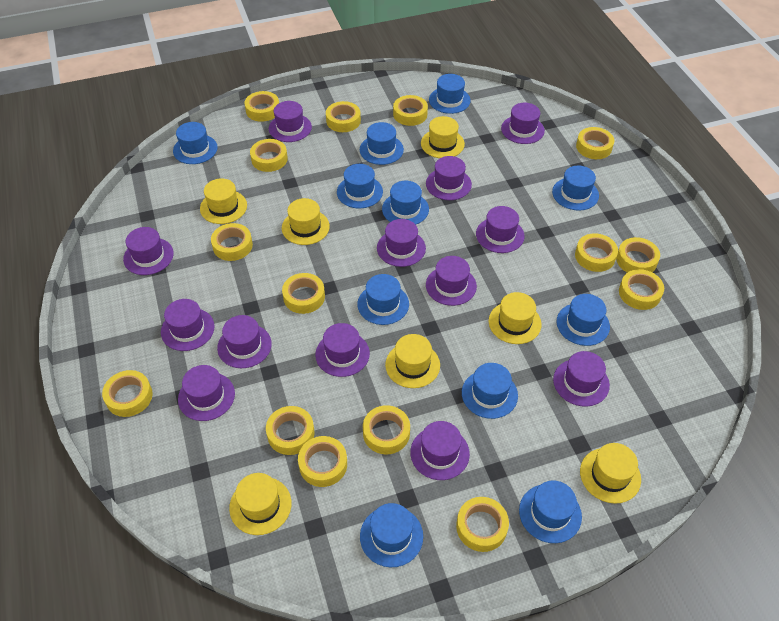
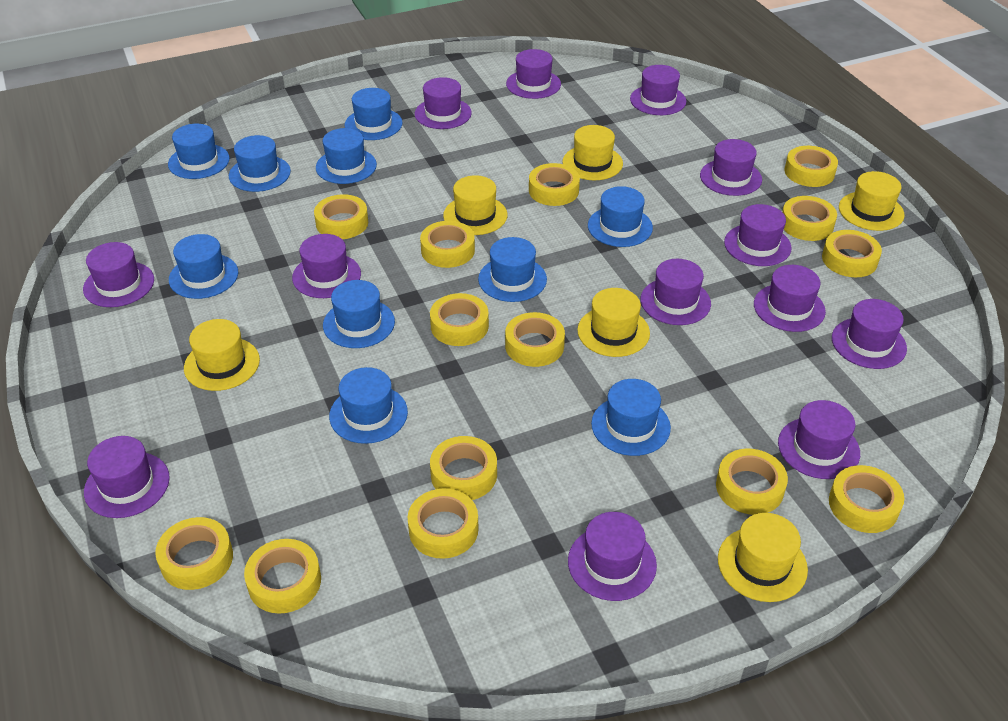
blue hat: 11 -> 10
yellow hat: 7 -> 6
yellow tape: 15 -> 14

